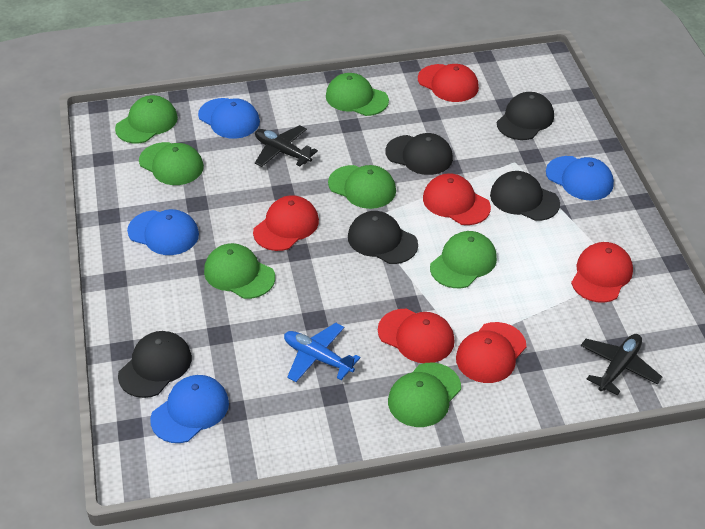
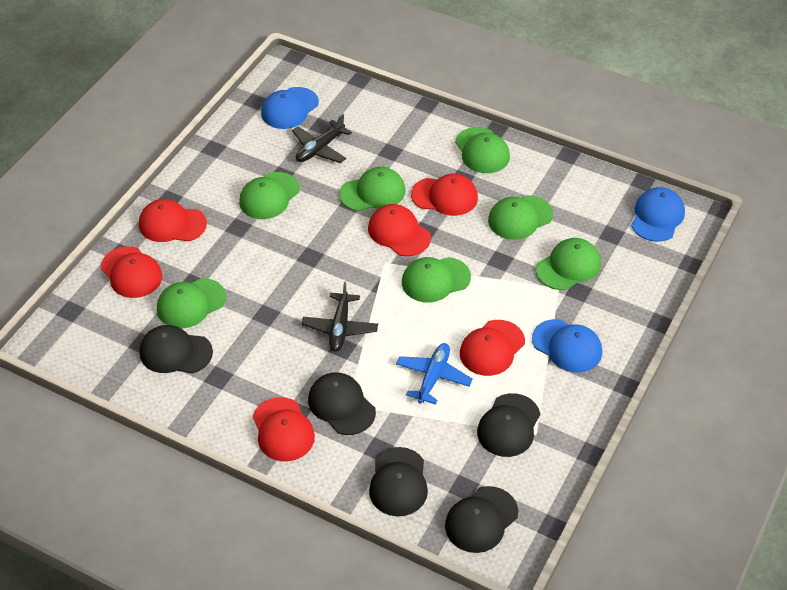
blue cap: 4 -> 3

